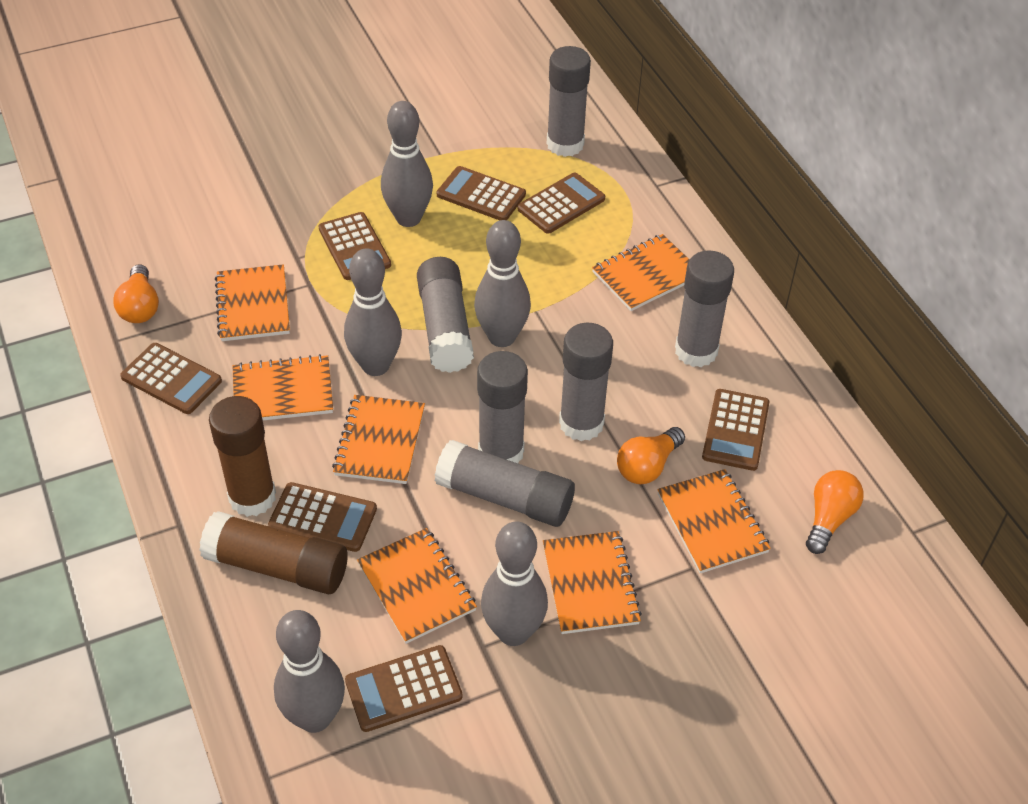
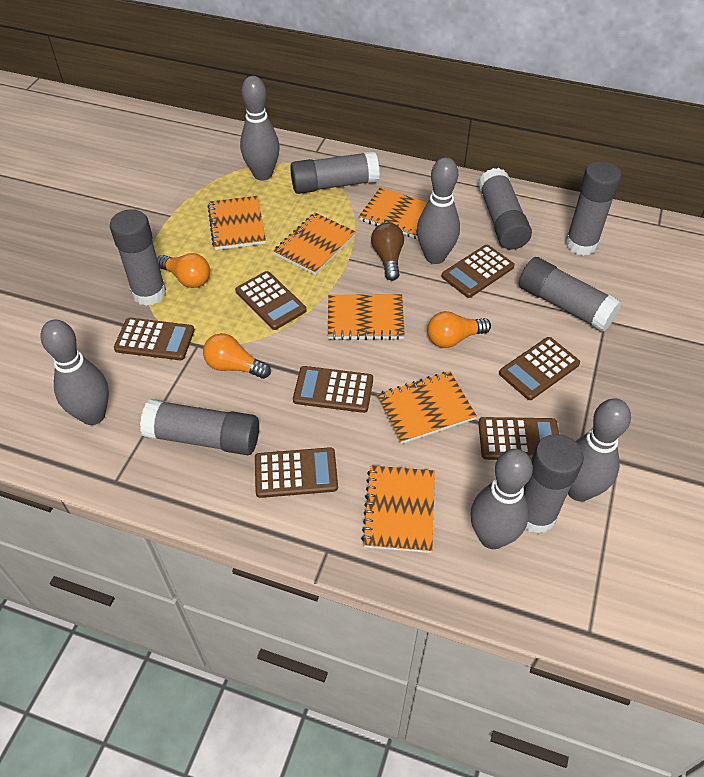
brown glue stick: 2 -> 0
brown light bulb: 0 -> 1
grey glue stick: 6 -> 7
orange notebook: 7 -> 6

